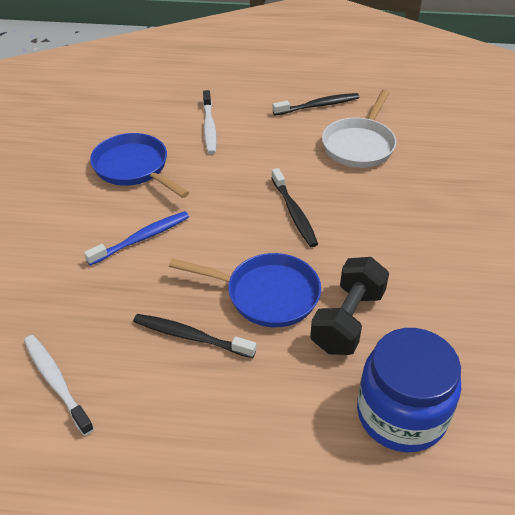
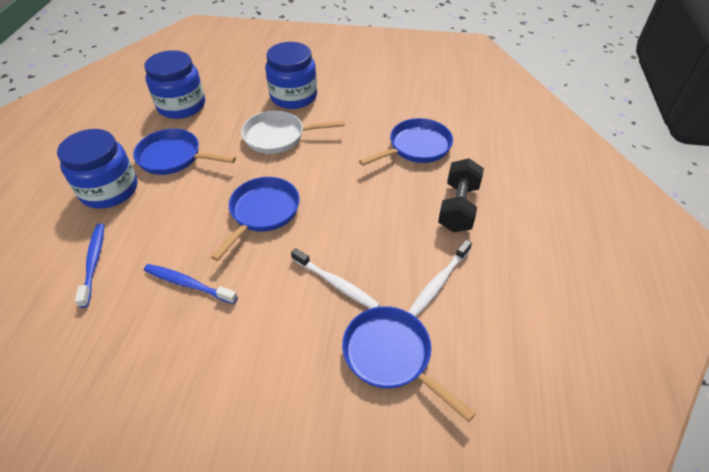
black toothbrush: 3 -> 0
blue jar: 1 -> 3
blue pan: 2 -> 4
blue toothbrush: 1 -> 2

